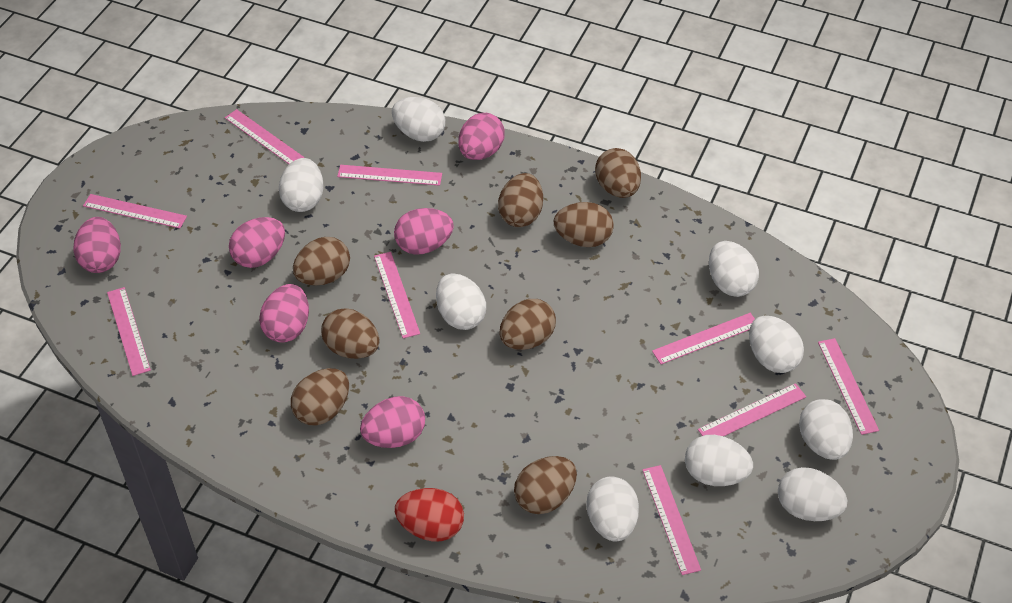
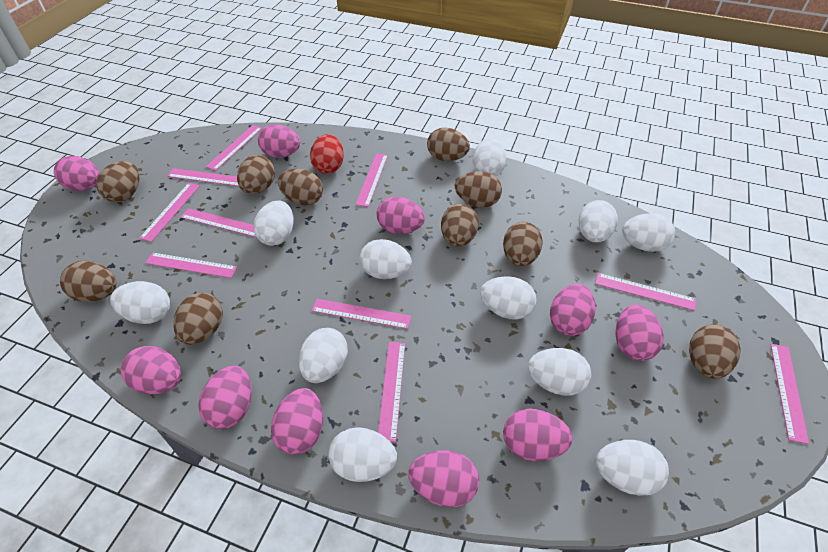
brown egg: 8 -> 10
pink egg: 6 -> 10
pink ruler: 9 -> 10
white egg: 9 -> 11

